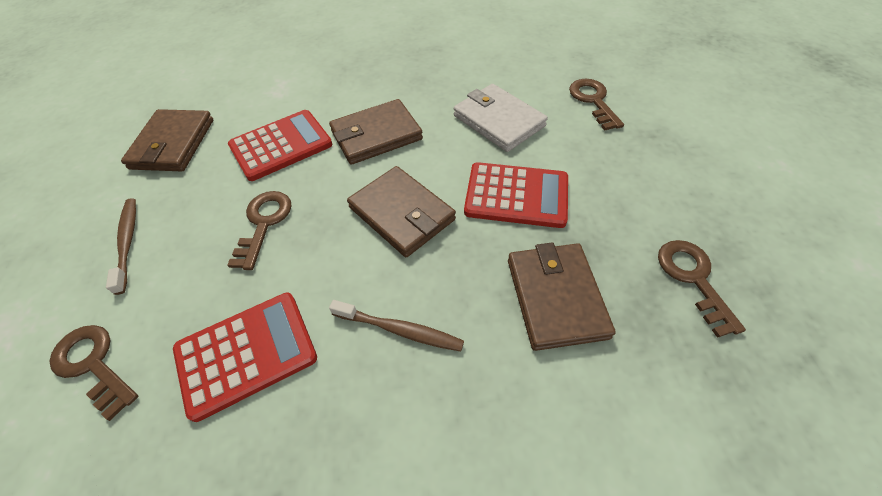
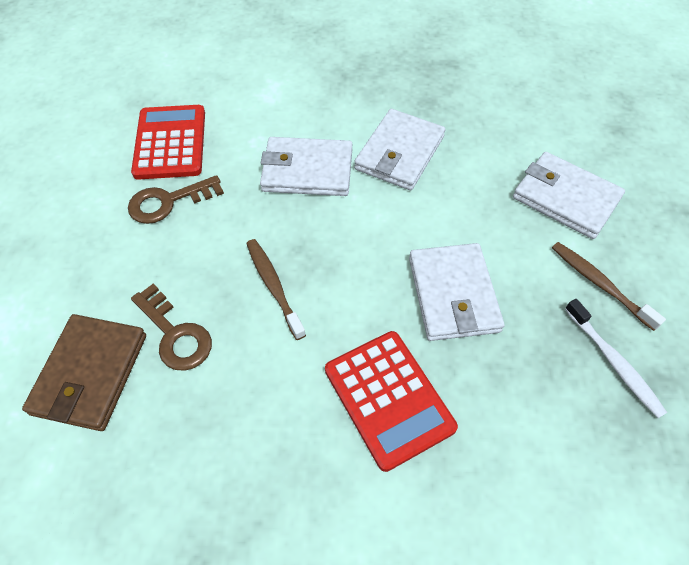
brown key: 4 -> 2
brown wallet: 4 -> 1
red calculator: 3 -> 2
white toothbrush: 0 -> 1
white wallet: 1 -> 4

